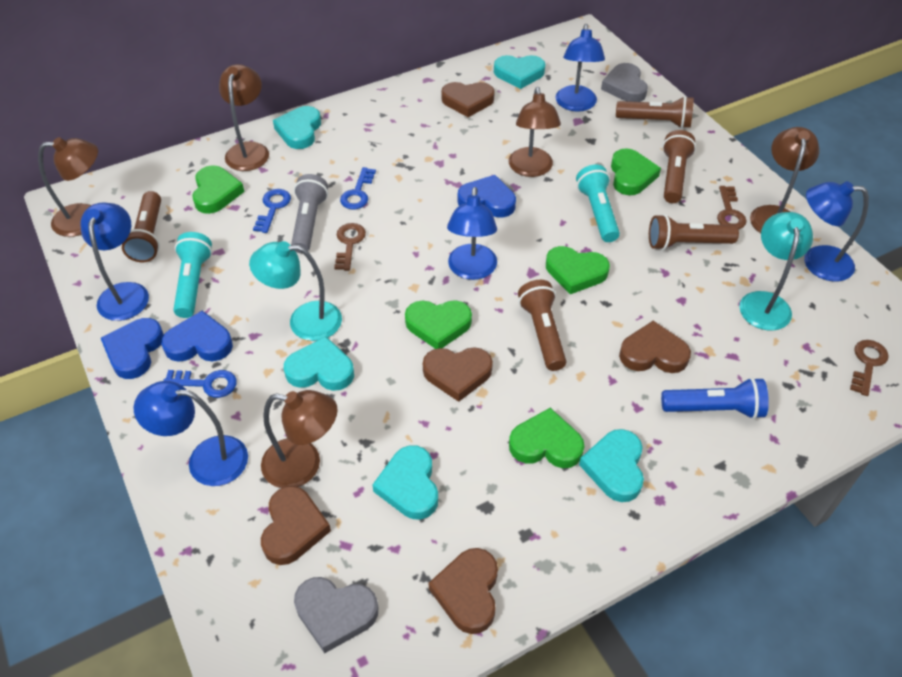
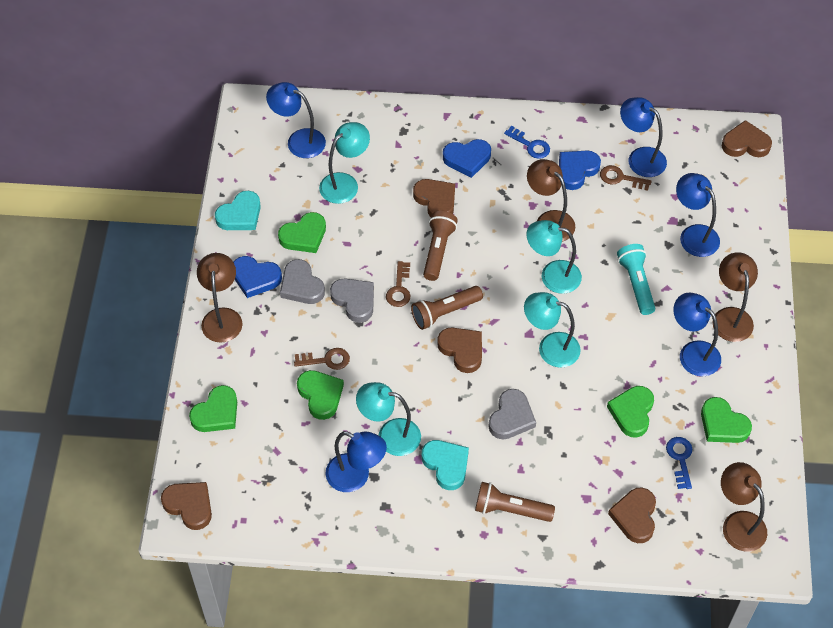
blue flashlight: 1 -> 0
blue key: 3 -> 2
brown flashlight: 5 -> 3
brown lamp: 5 -> 4
grey flashlight: 1 -> 0
grey heart: 2 -> 3
turquoise flashlight: 2 -> 1
turquoise heart: 5 -> 2
turquoise lamp: 2 -> 4

